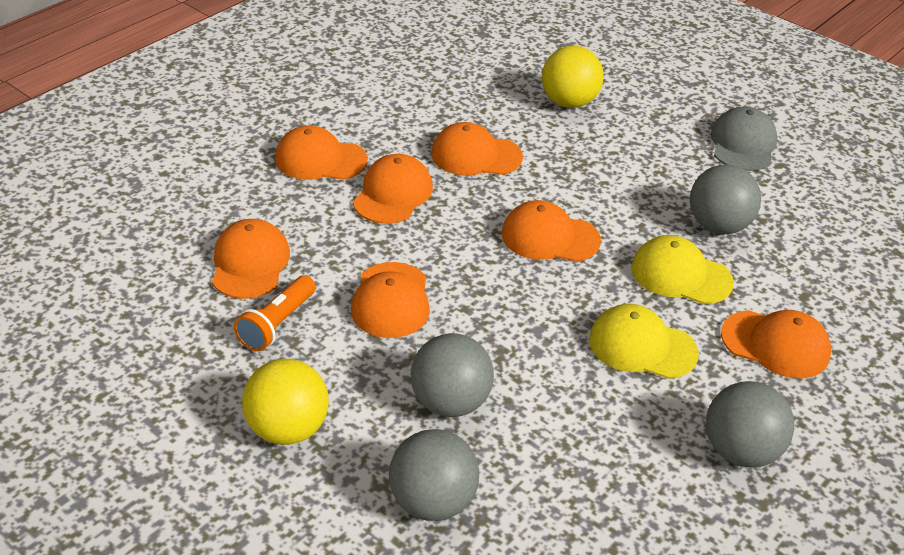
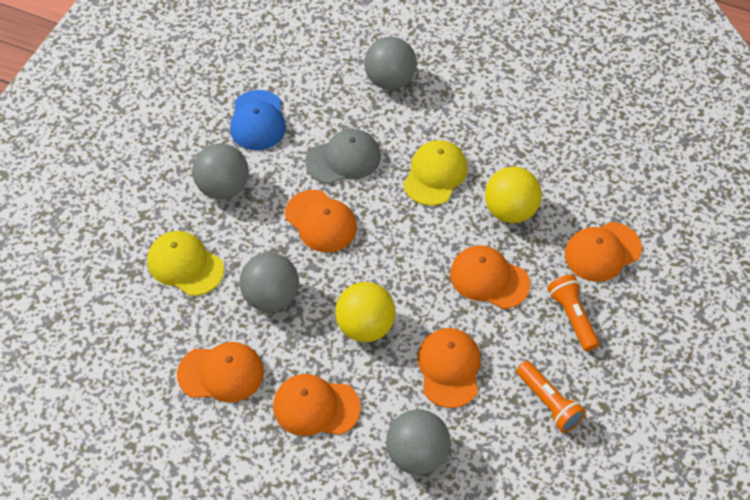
blue cap: 0 -> 1
orange cap: 7 -> 6
orange flashlight: 1 -> 2

